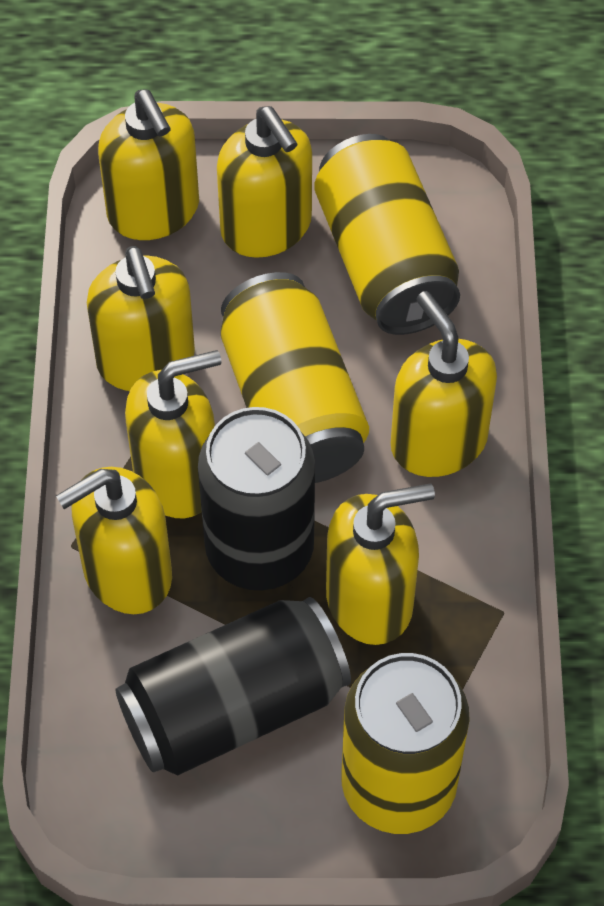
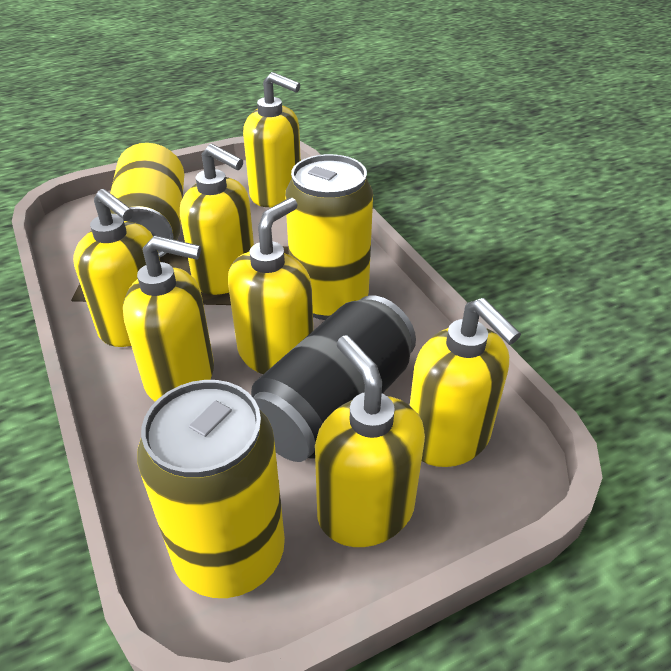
black can: 2 -> 1

